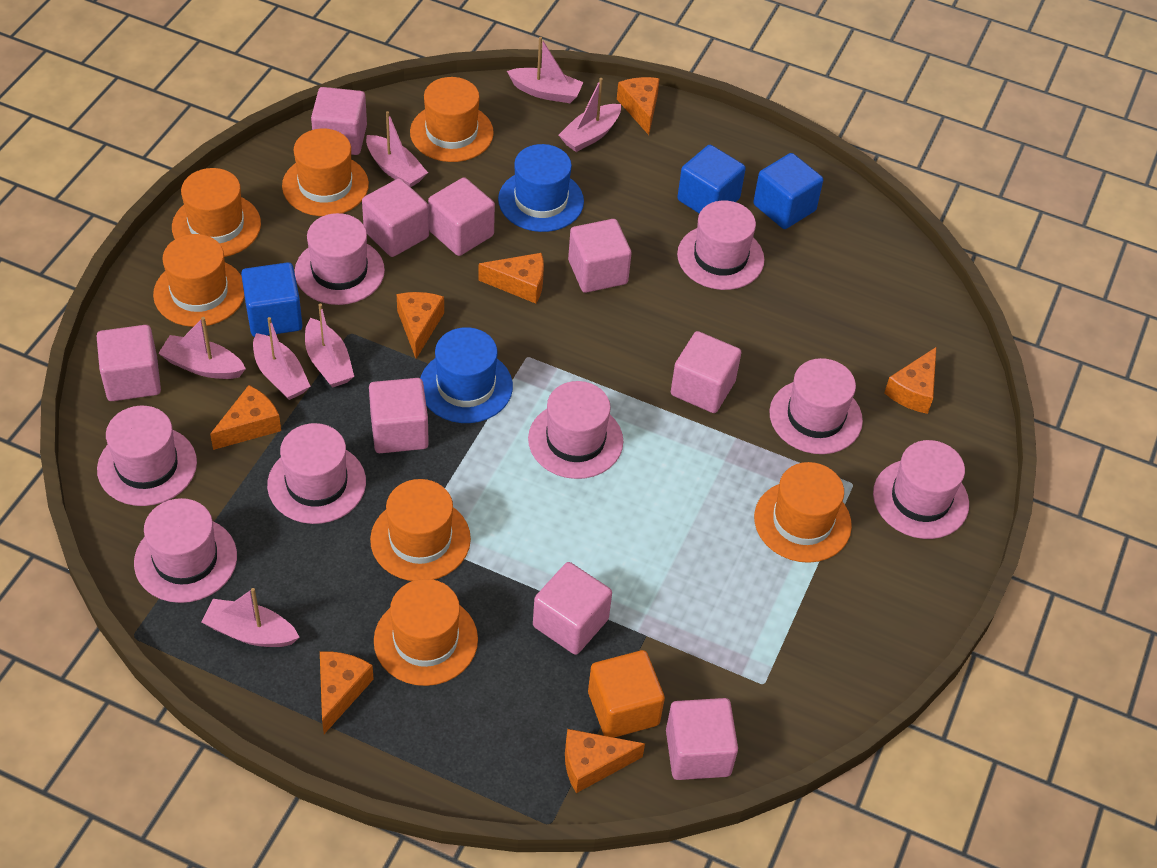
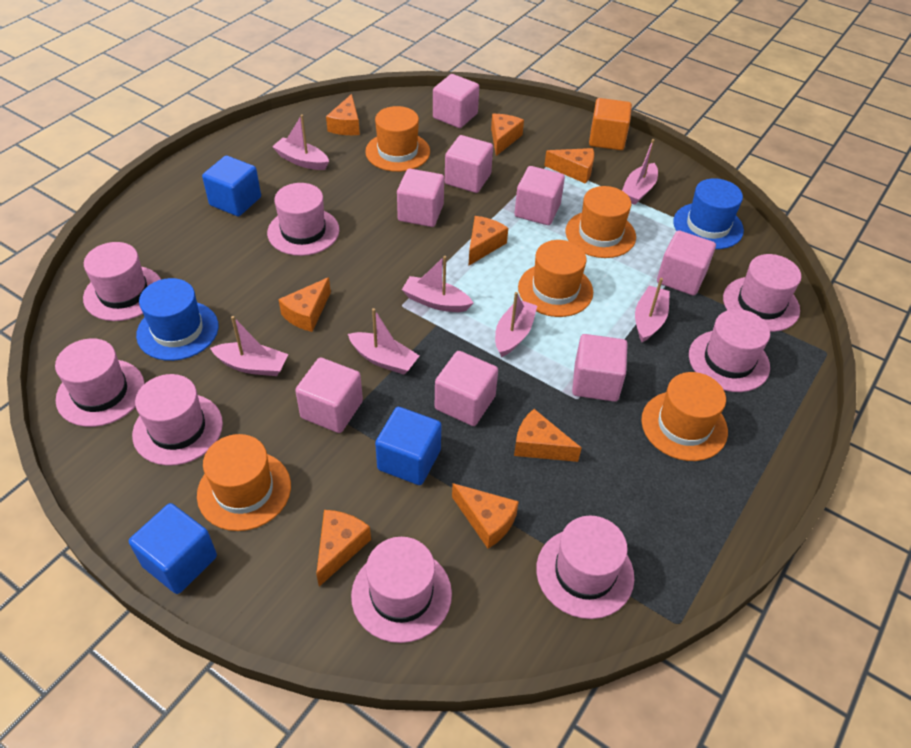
orange cheese: 7 -> 8
orange hat: 7 -> 5
pink cube: 9 -> 8

